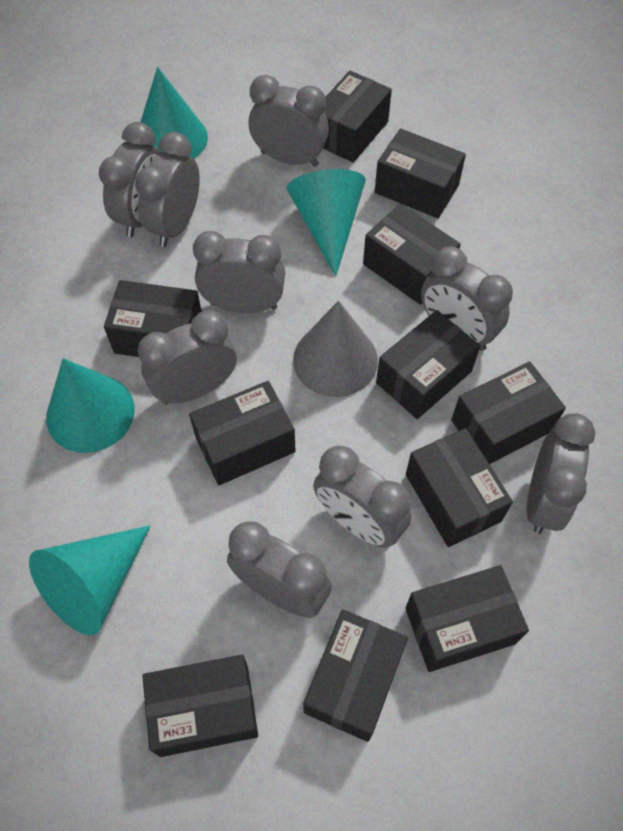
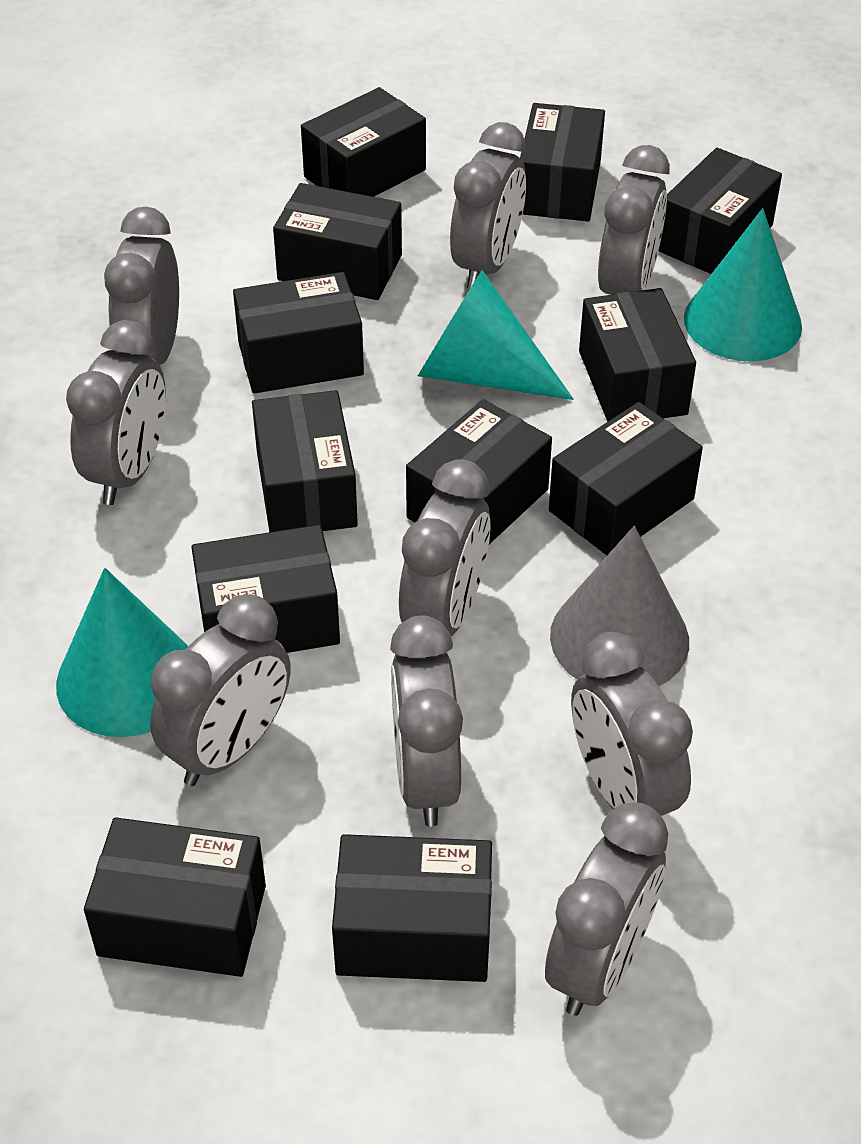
black box: 11 -> 12
turquoise cone: 4 -> 3

